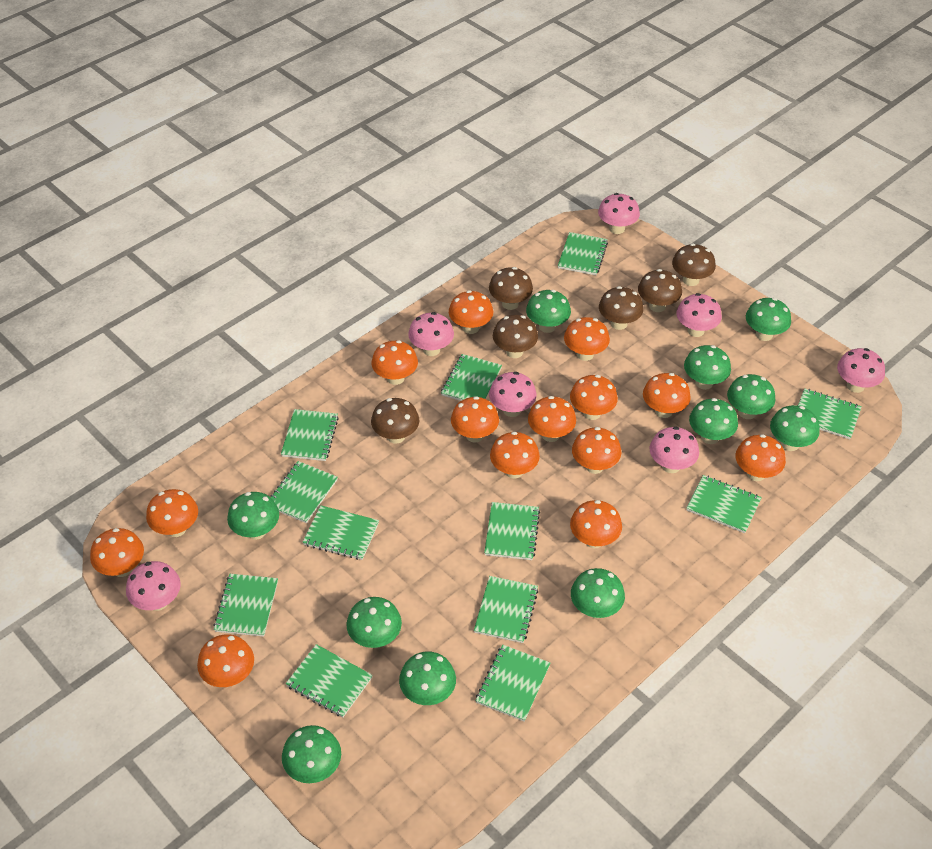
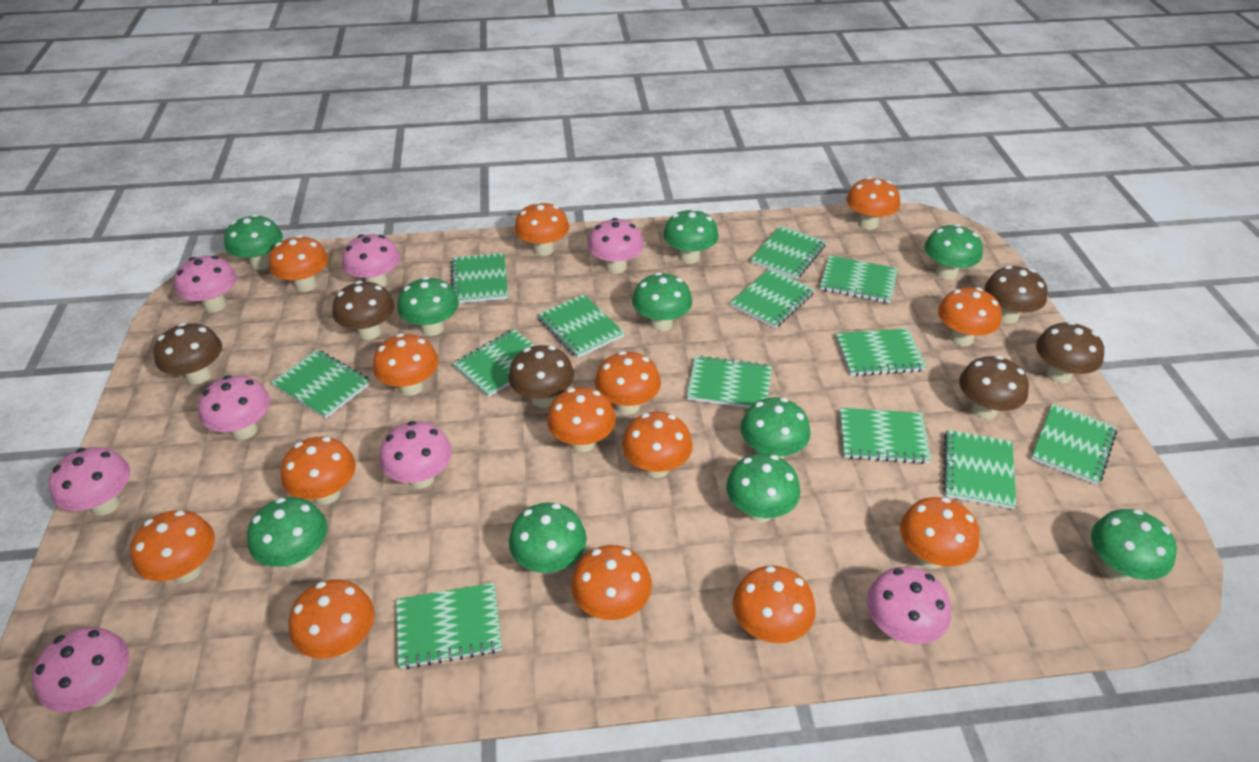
green mushroom: 11 -> 10
green notebook: 12 -> 13
pink mushroom: 7 -> 8

